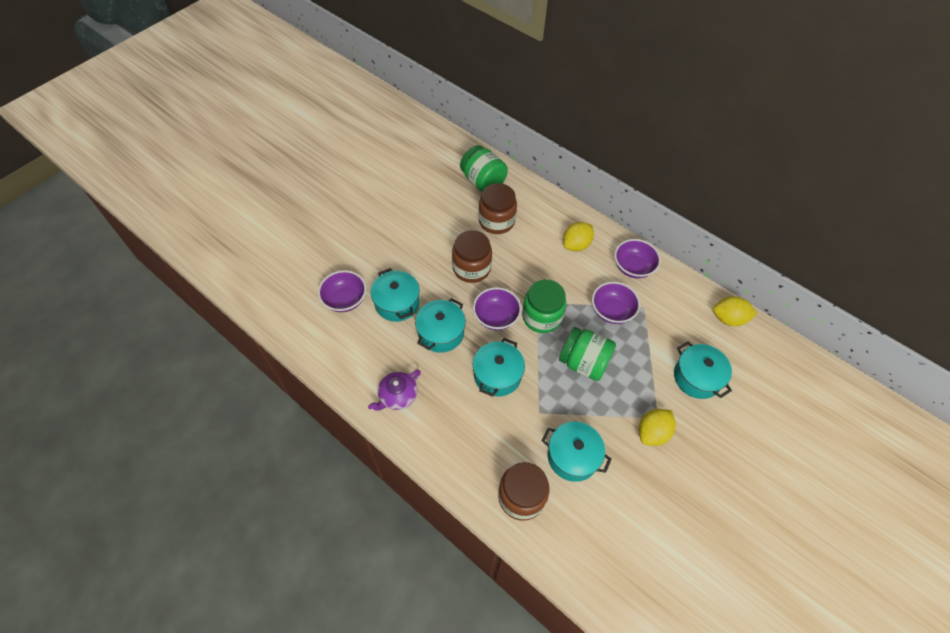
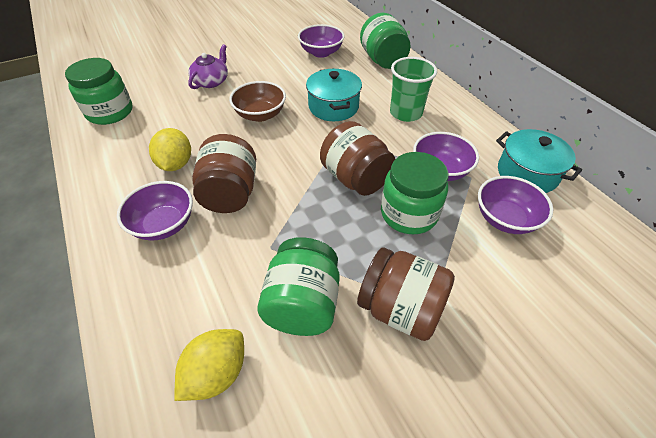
brown bowl: 0 -> 1
green cup: 0 -> 1
green jar: 3 -> 4
turquoise pot: 5 -> 2
yellow lemon: 3 -> 2

